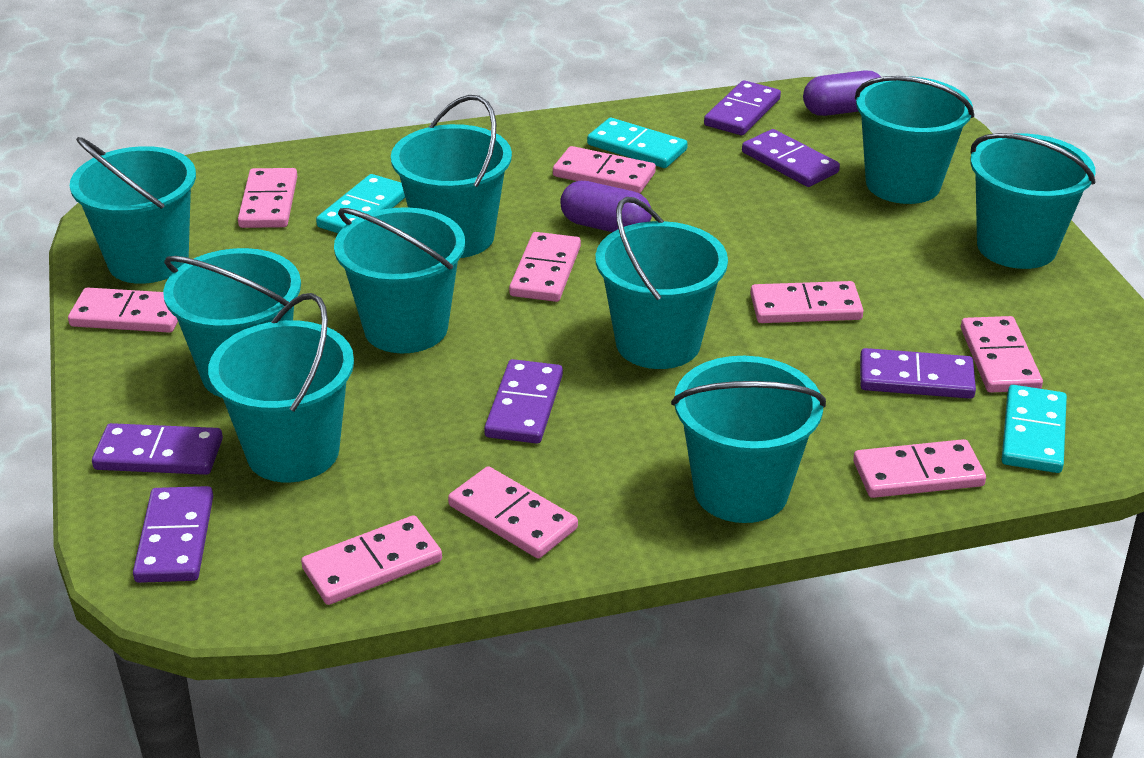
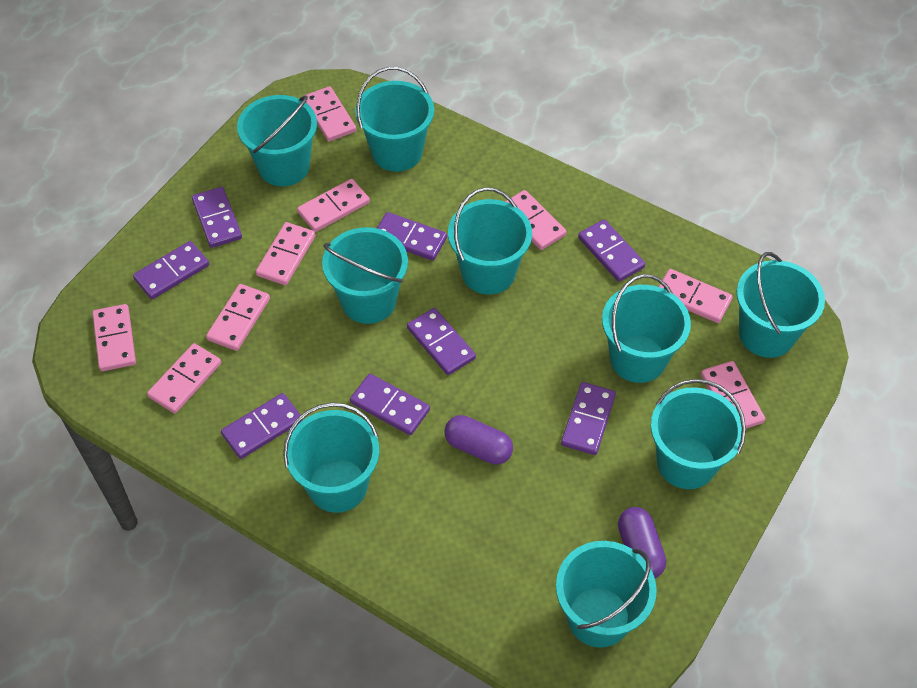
purple domino: 6 -> 8
turquoise domino: 3 -> 0

